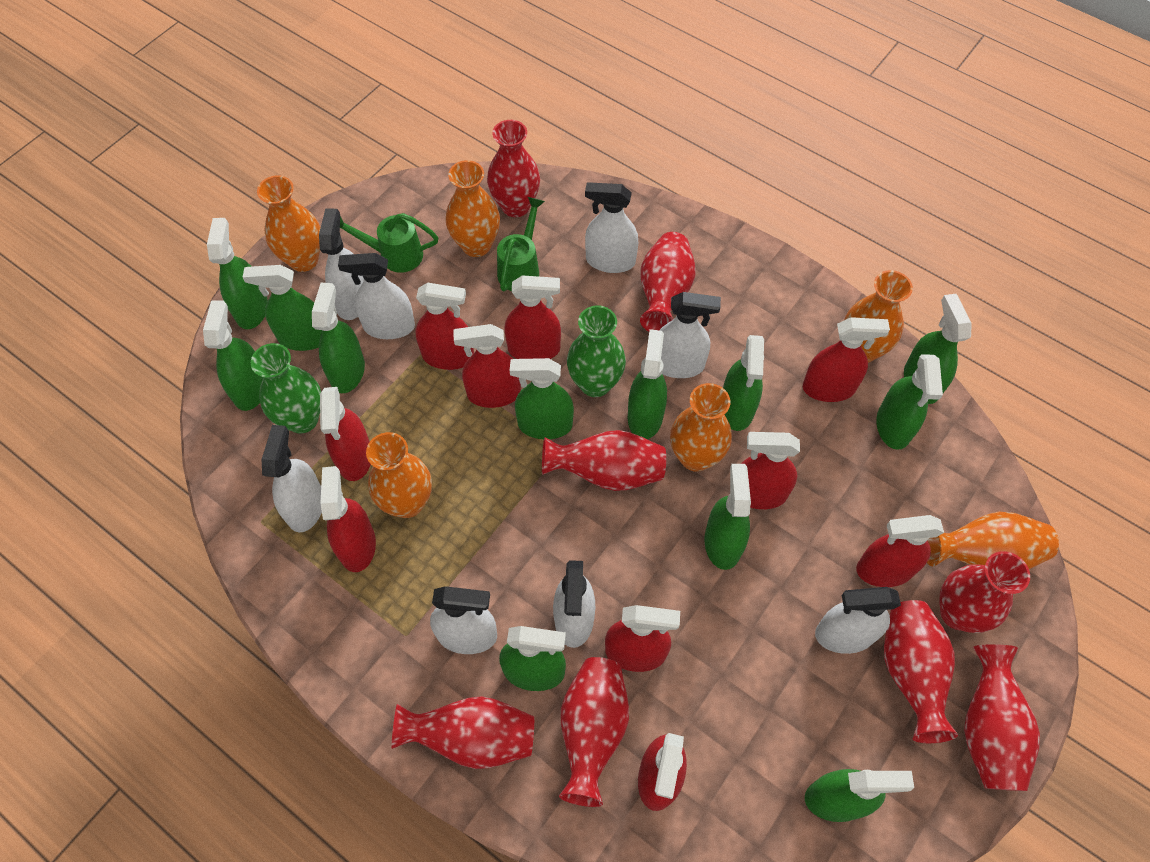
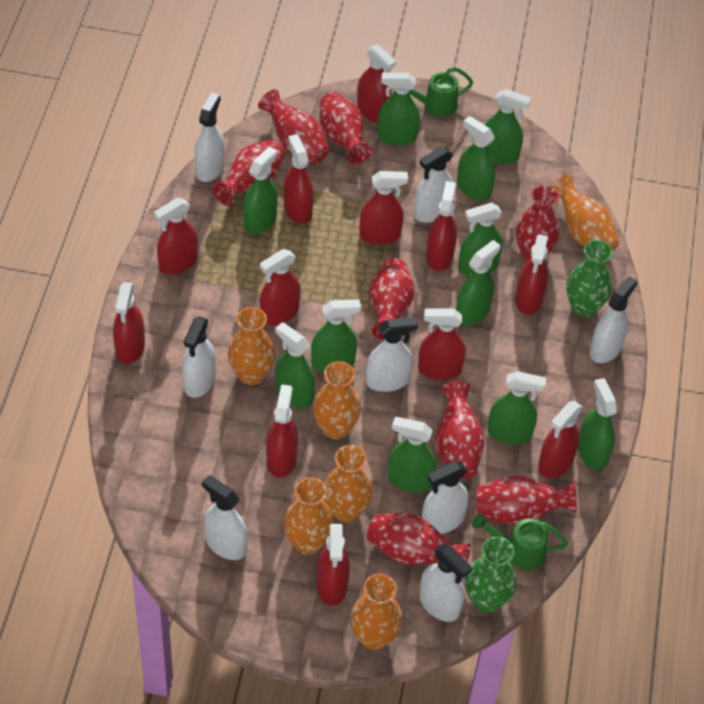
green spray bottle: 12 -> 11
red spray bottle: 10 -> 12

